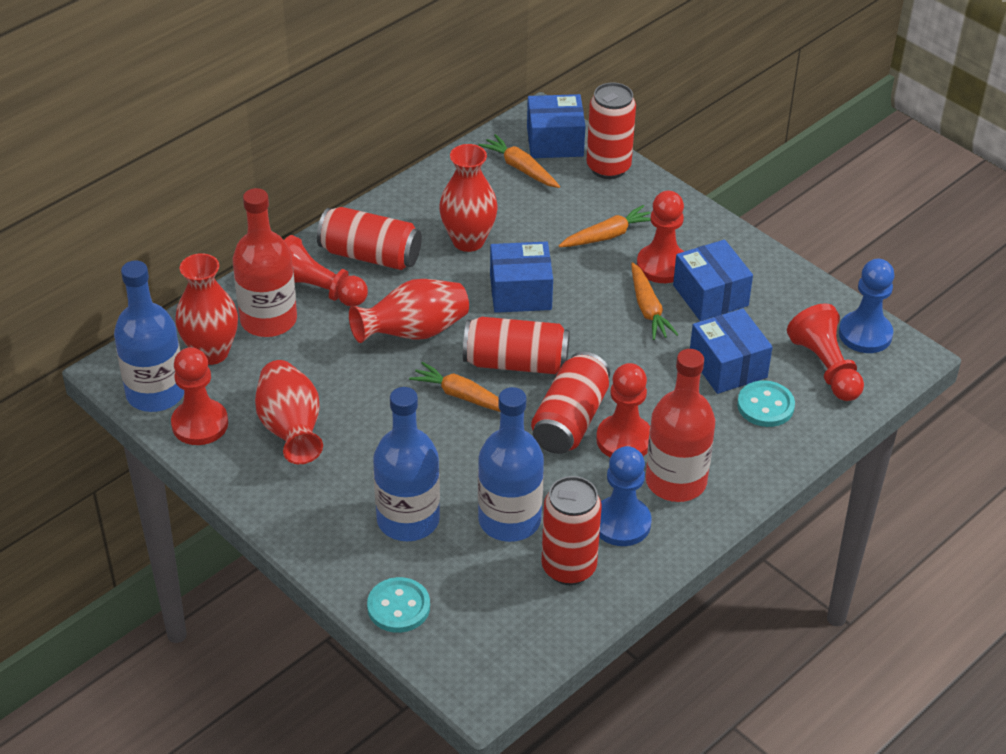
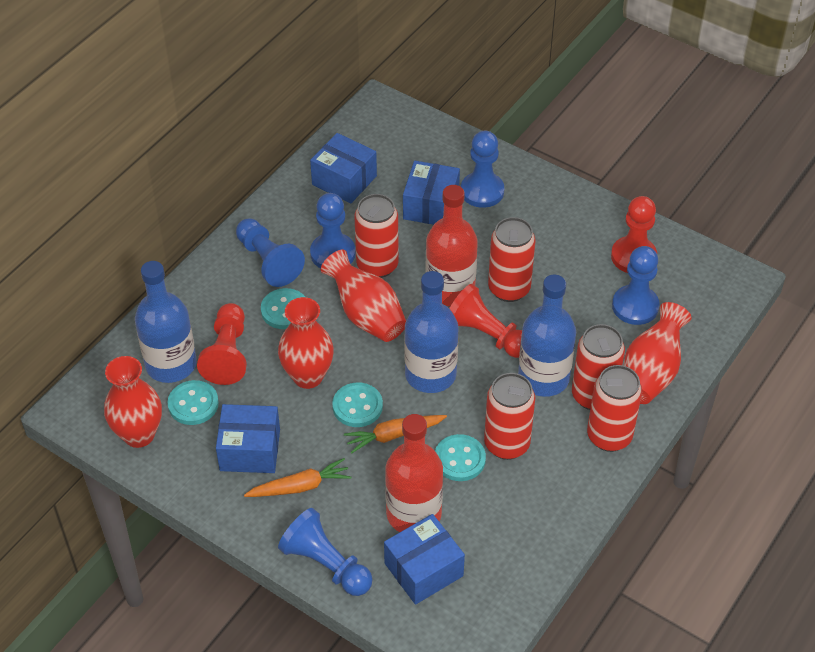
blue pawn: 2 -> 5
orange carrot: 4 -> 2
red pawn: 5 -> 3
turquoise button: 2 -> 4

